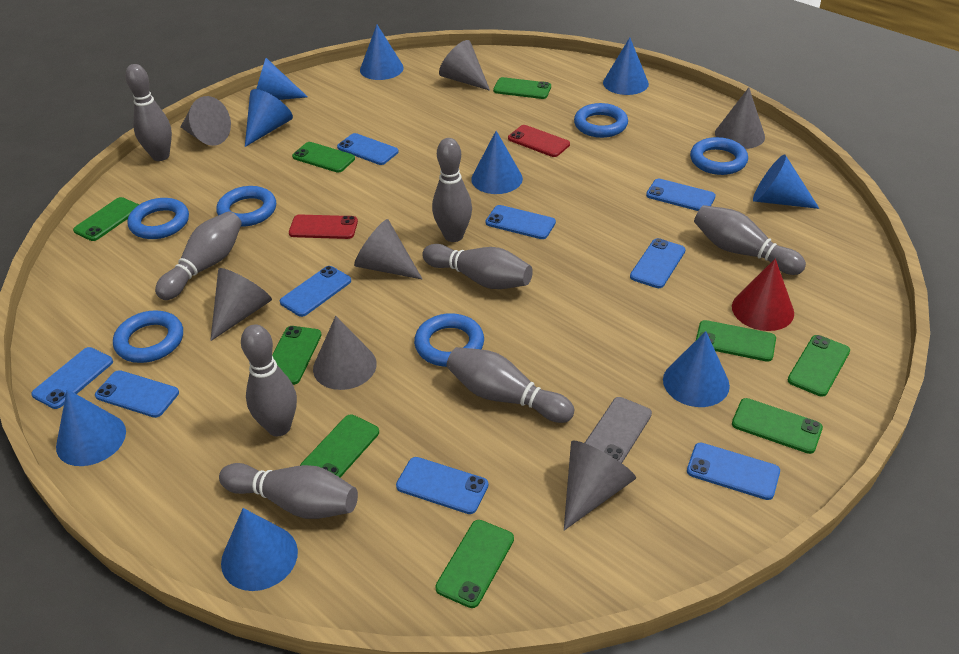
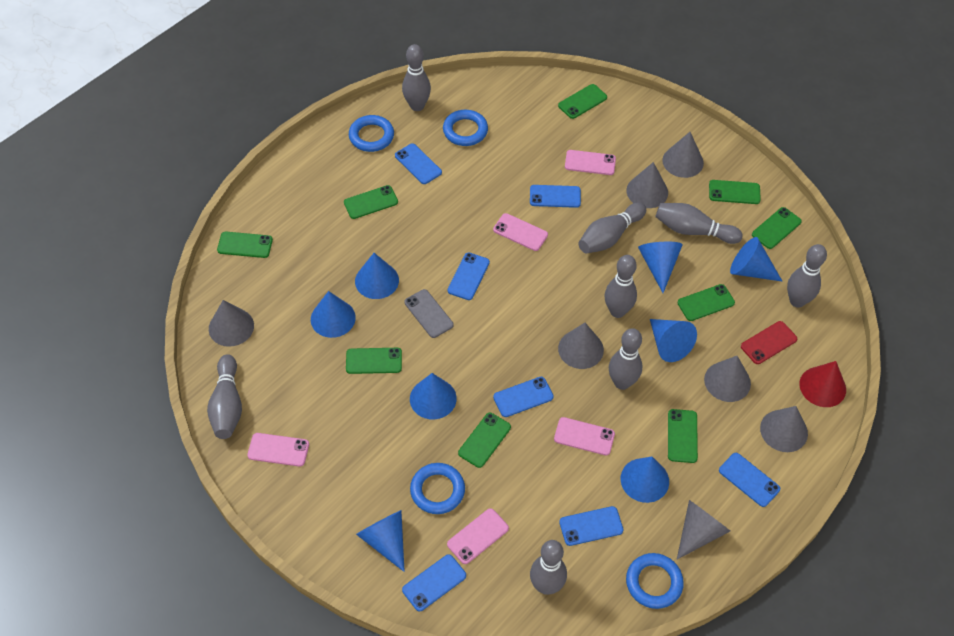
blue cone: 9 -> 8
blue phone: 9 -> 7
blue ring: 6 -> 4
pink phone: 0 -> 5
red phone: 2 -> 1

